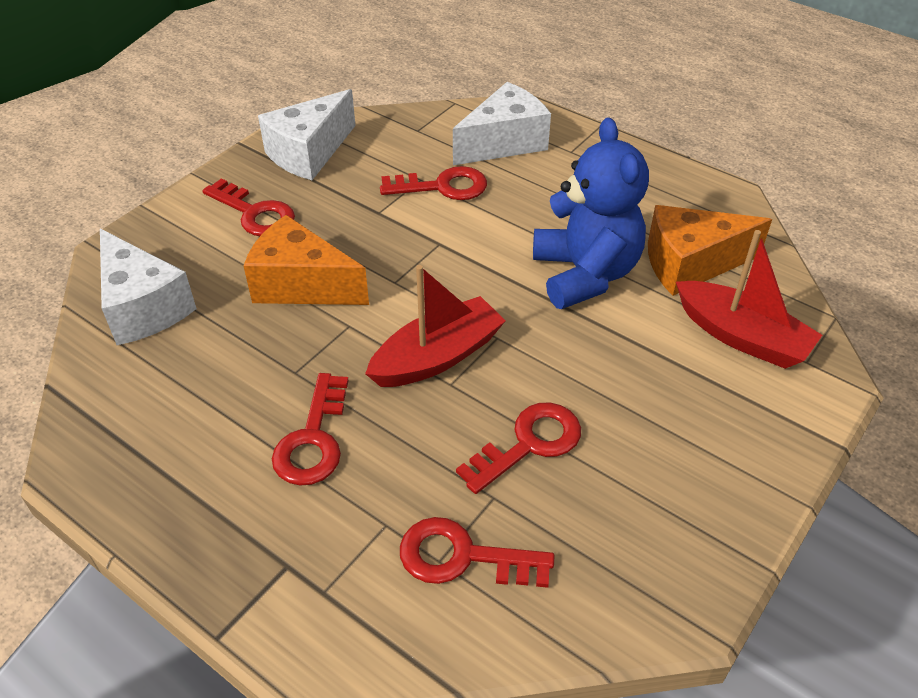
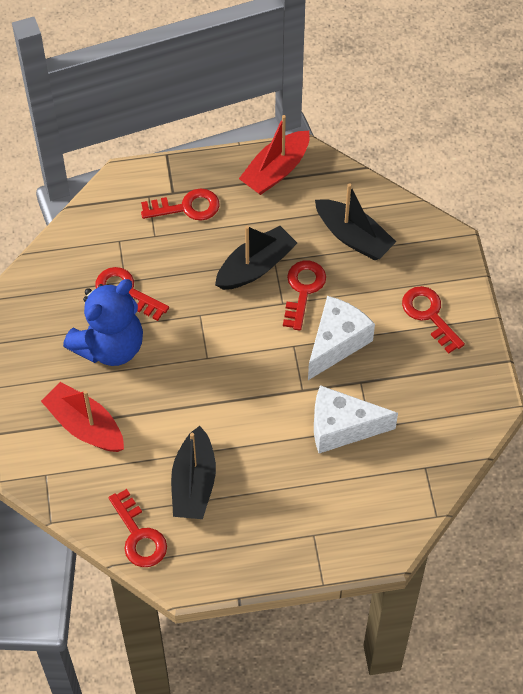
black boat: 0 -> 3
orange cheese: 2 -> 0
white cheese: 3 -> 2

